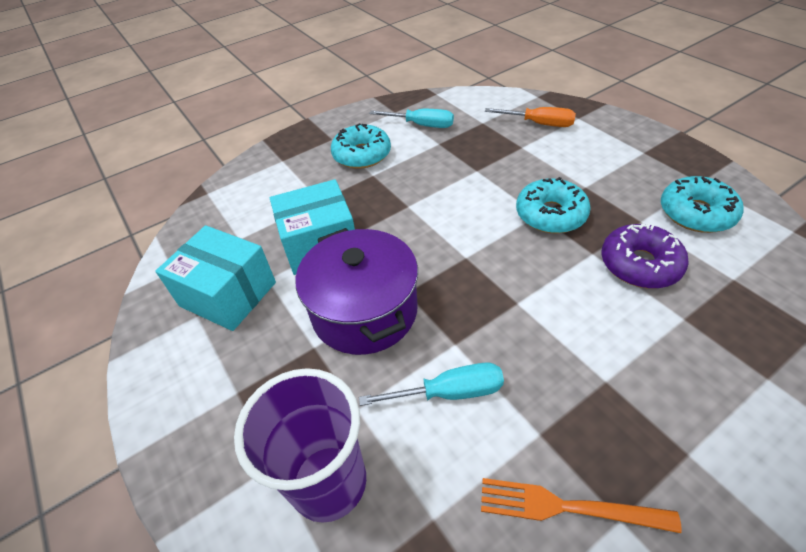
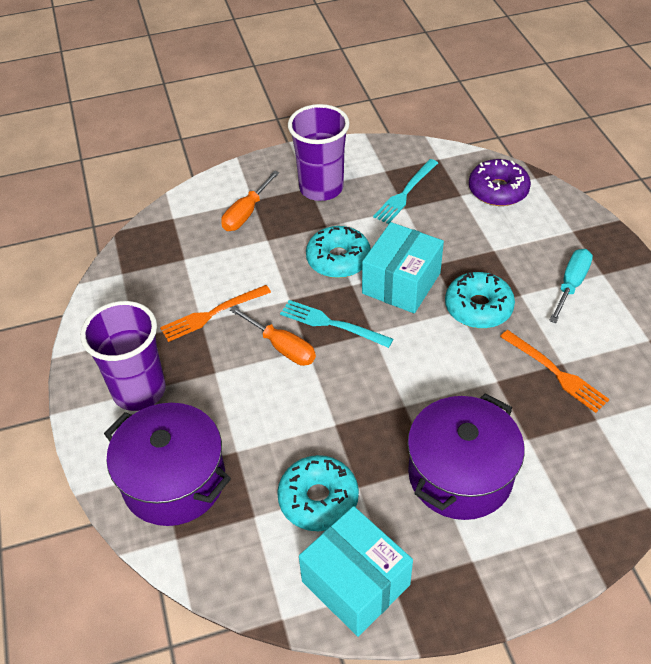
orange fork: 1 -> 2
orange screwdriver: 1 -> 2
purple cup: 1 -> 2
purple pot: 1 -> 2
turquoise fork: 0 -> 2
turquoise screwdriver: 2 -> 1

